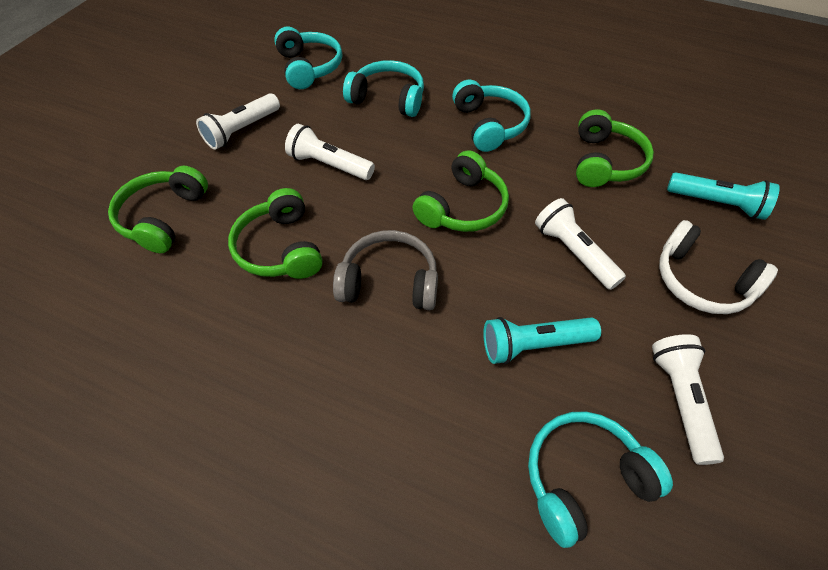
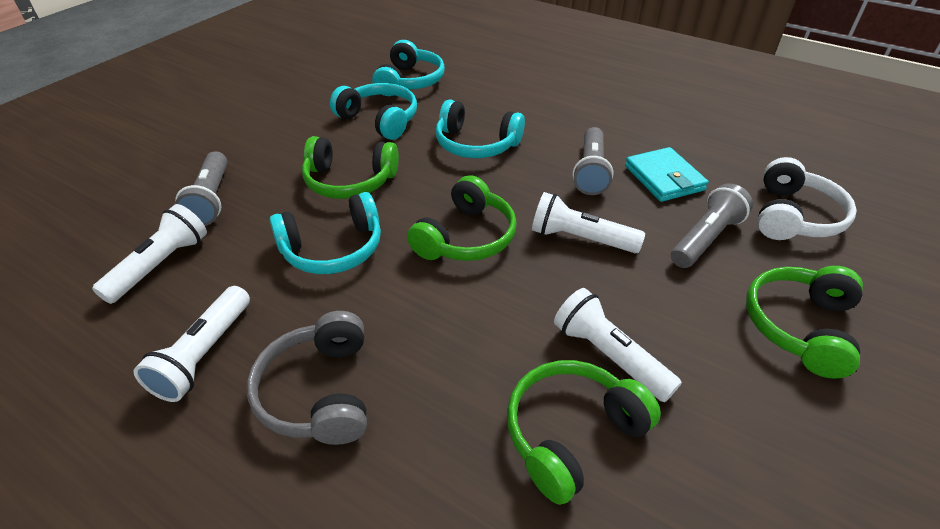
grey flashlight: 0 -> 3
turquoise flashlight: 2 -> 0
turquoise wallet: 0 -> 1

